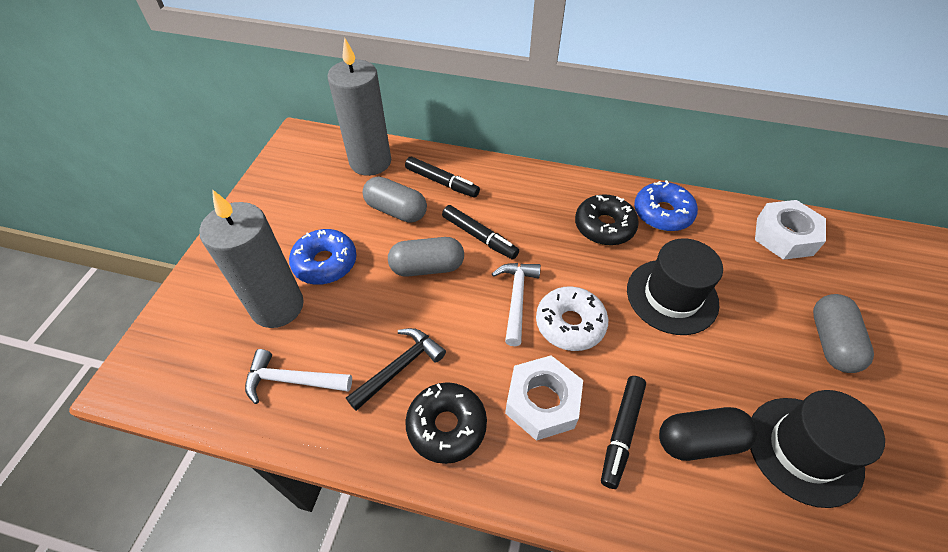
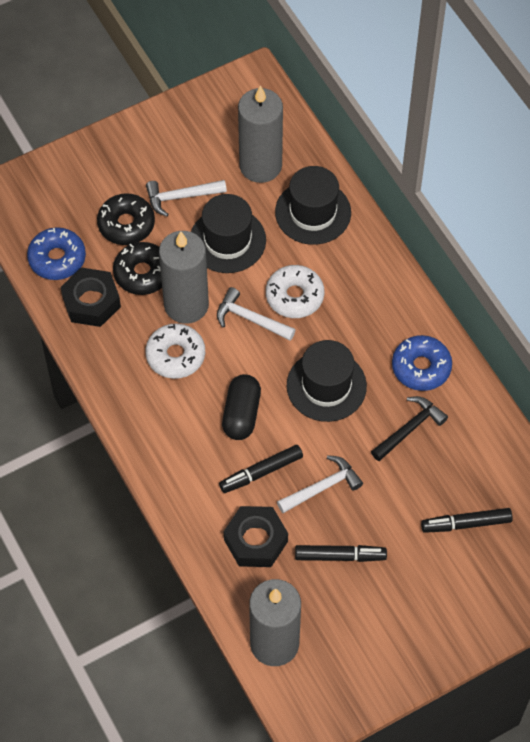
black hat: 2 -> 3
black nut: 0 -> 2
grey candle: 2 -> 3
grey capsule: 3 -> 0
white donut: 1 -> 2
white hammer: 2 -> 3
white nut: 2 -> 0

